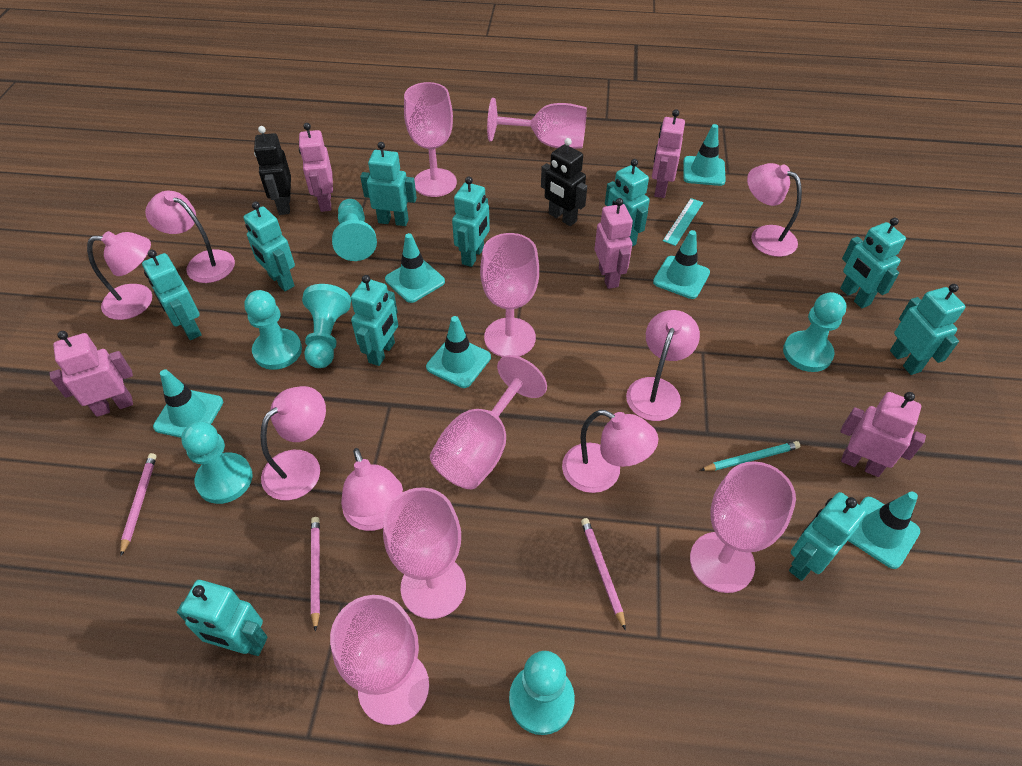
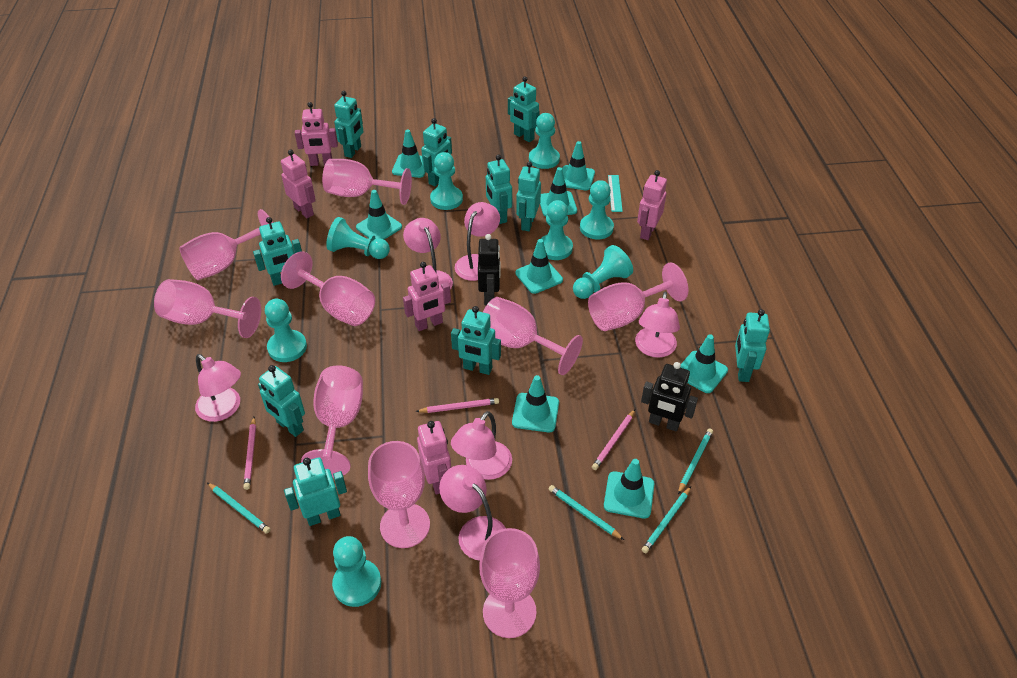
pink goblet: 7 -> 9
pink lamp: 7 -> 6
turquoise pawn: 6 -> 8
turquoise pencil: 1 -> 4
turquoise traffic cone: 6 -> 8

